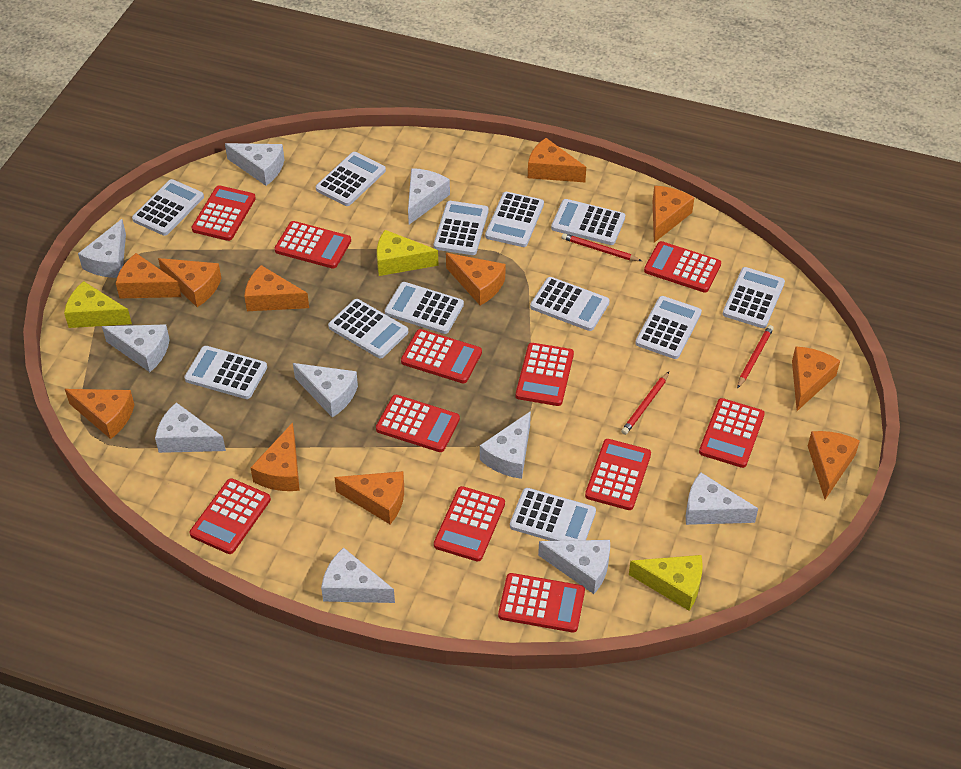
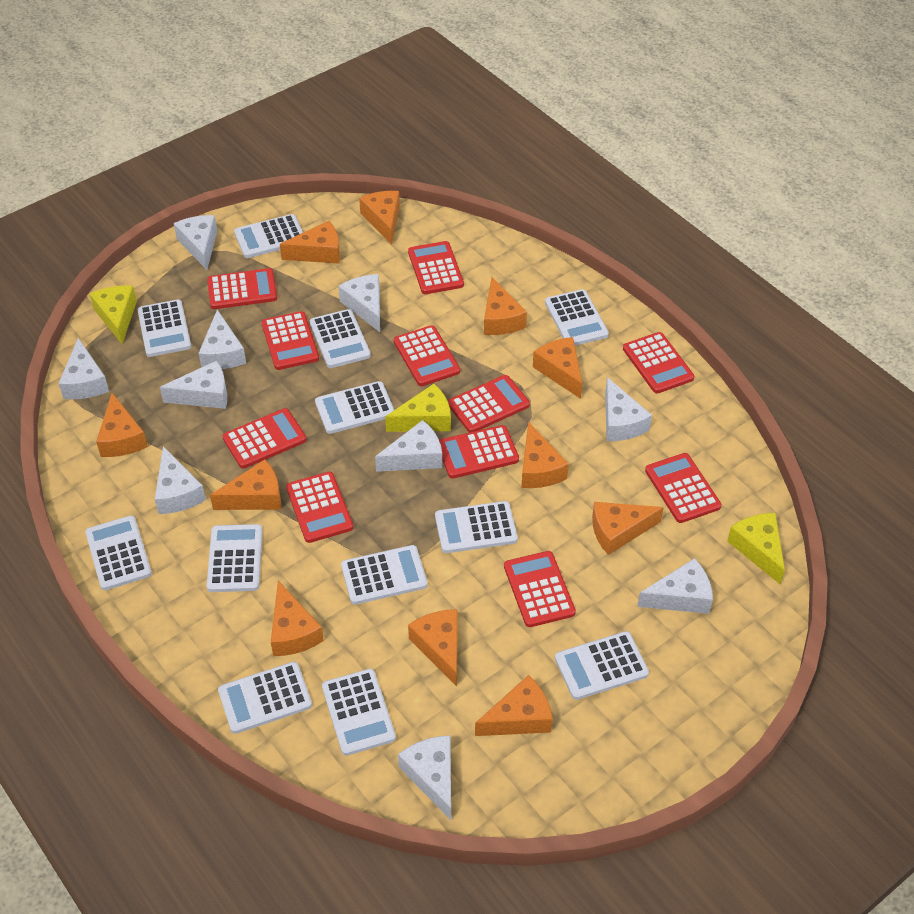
red pencil: 3 -> 0

